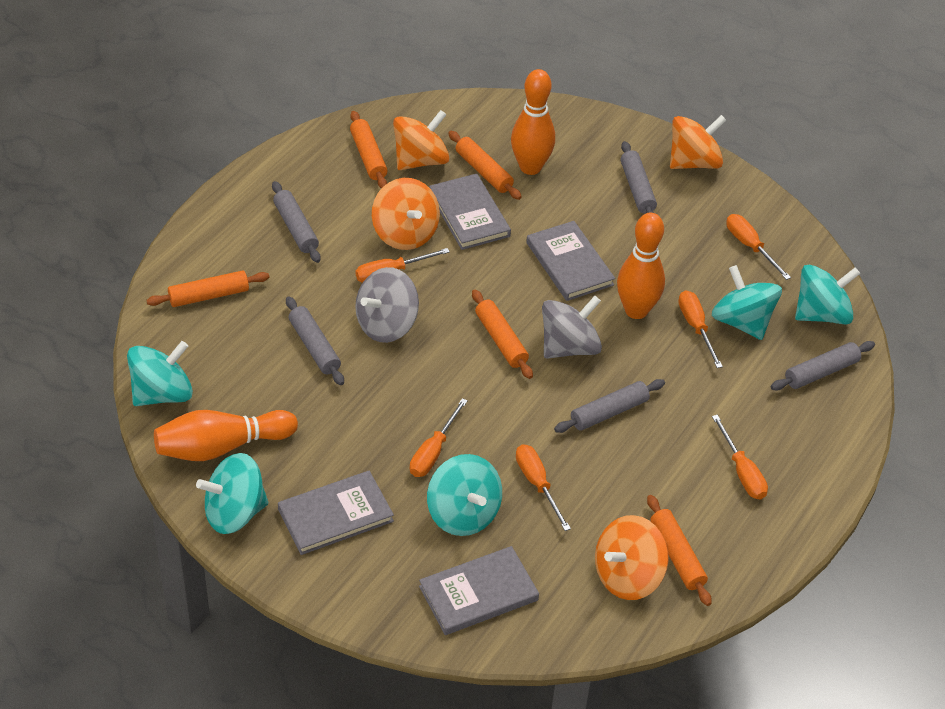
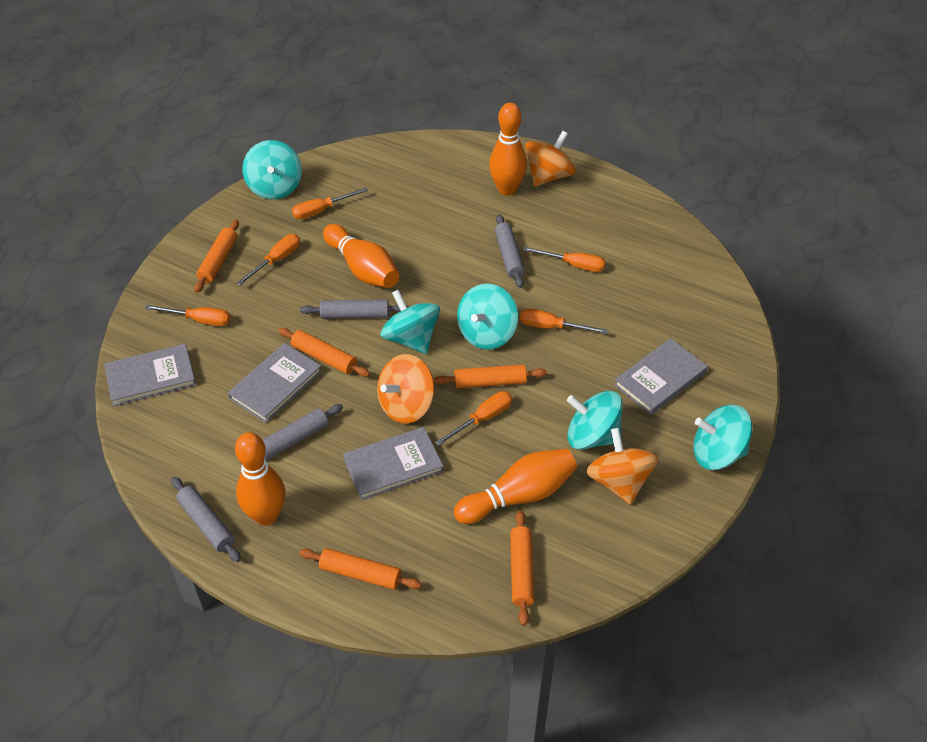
grey rolling pin: 5 -> 4
grey spinning top: 2 -> 0
orange bowling pin: 3 -> 4
orange spinning top: 4 -> 3

